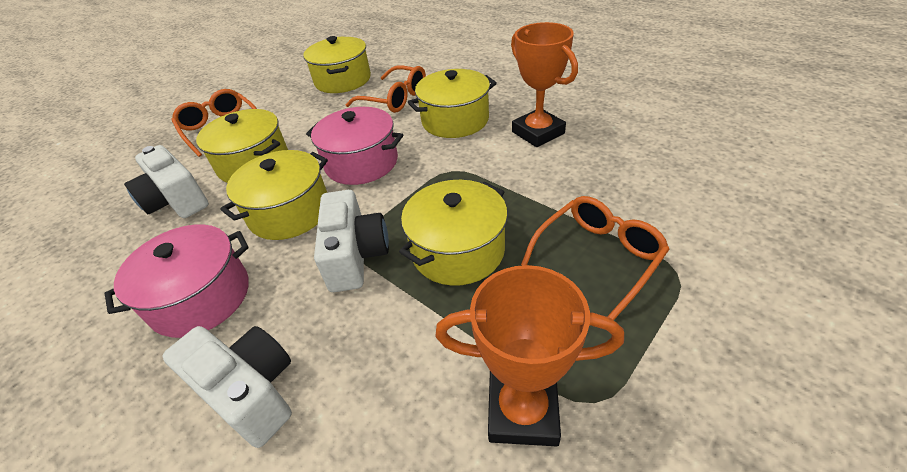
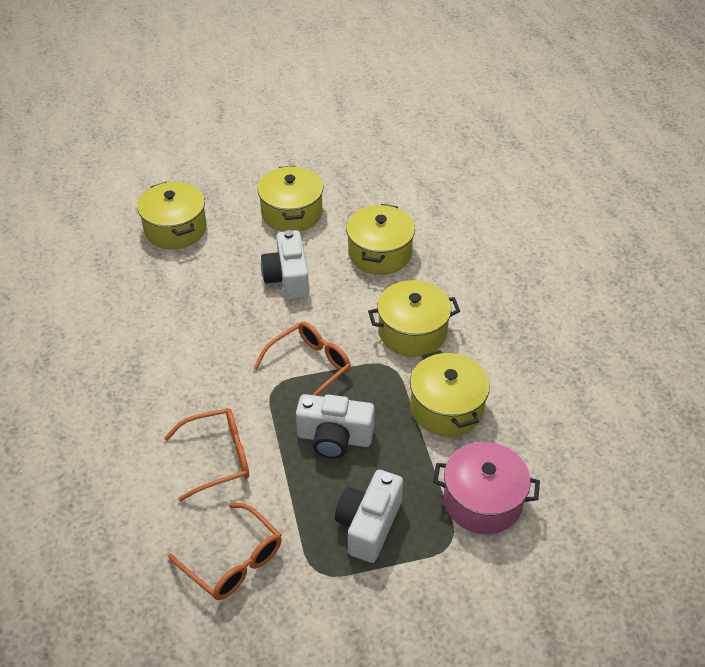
orange trophy: 2 -> 0
pink pot: 2 -> 1

